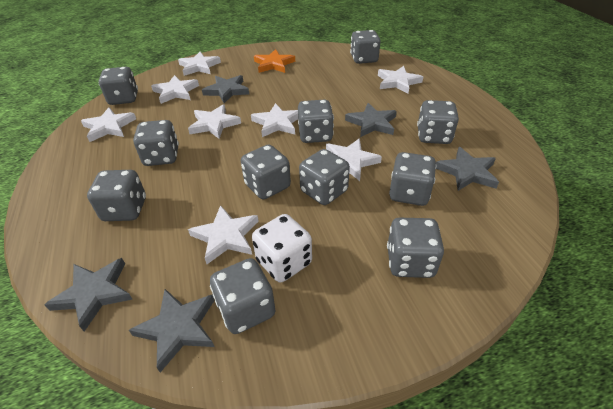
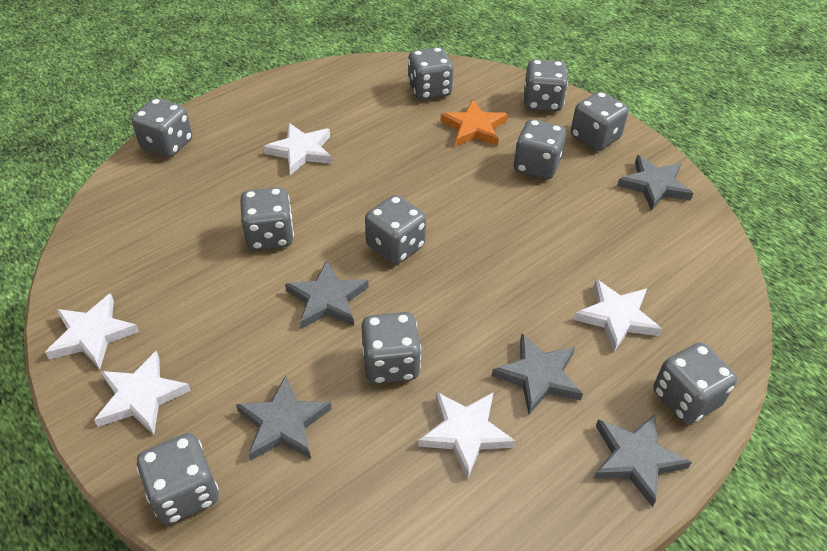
grey dice: 11 -> 10
white dice: 1 -> 0
white star: 8 -> 5

